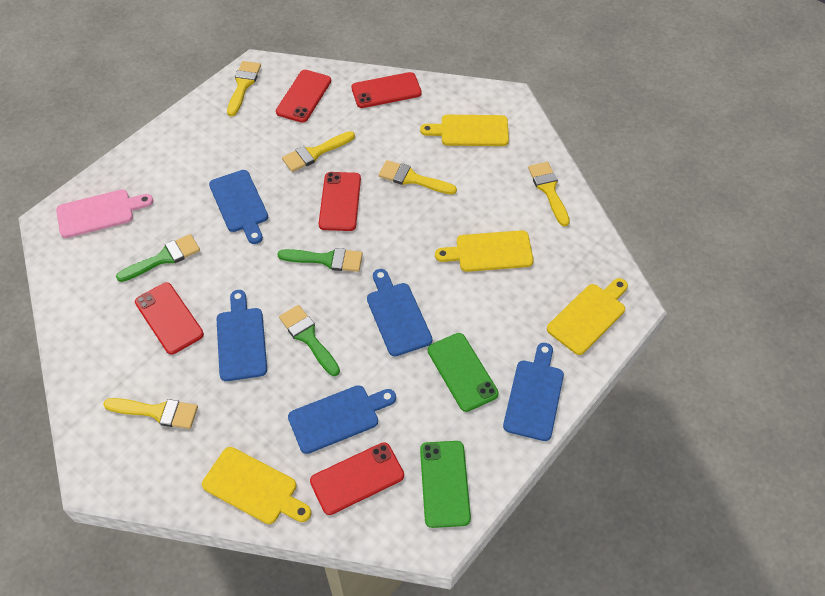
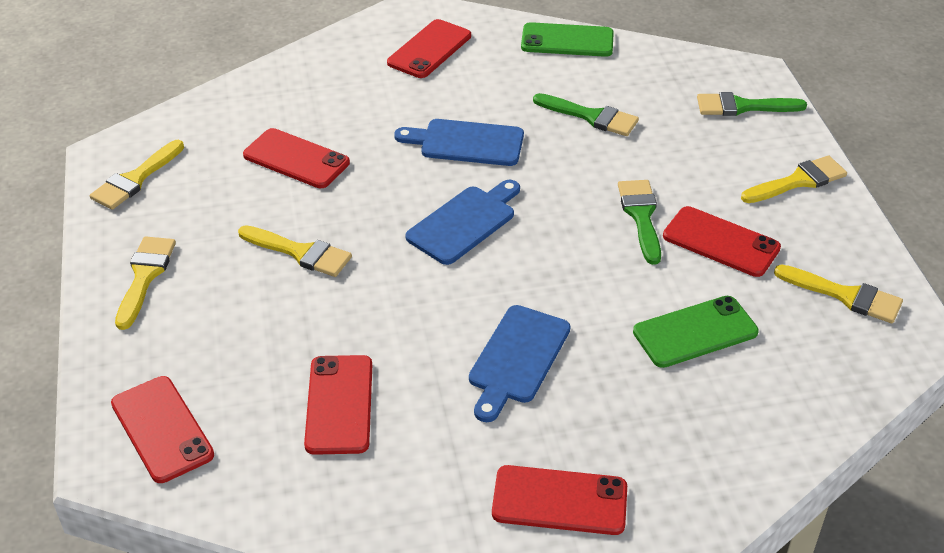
blue cutting board: 5 -> 3
pink cutting board: 1 -> 0
red phone: 5 -> 6
yellow cutting board: 4 -> 0

